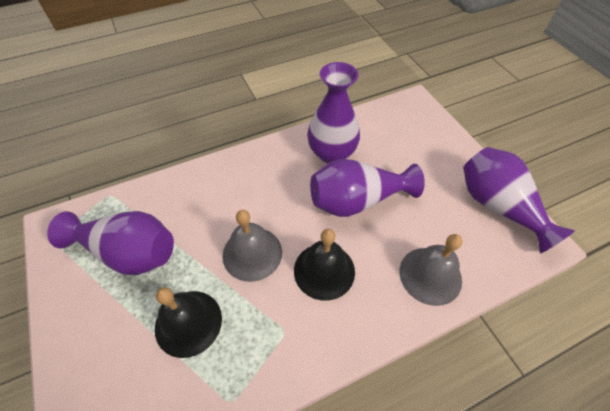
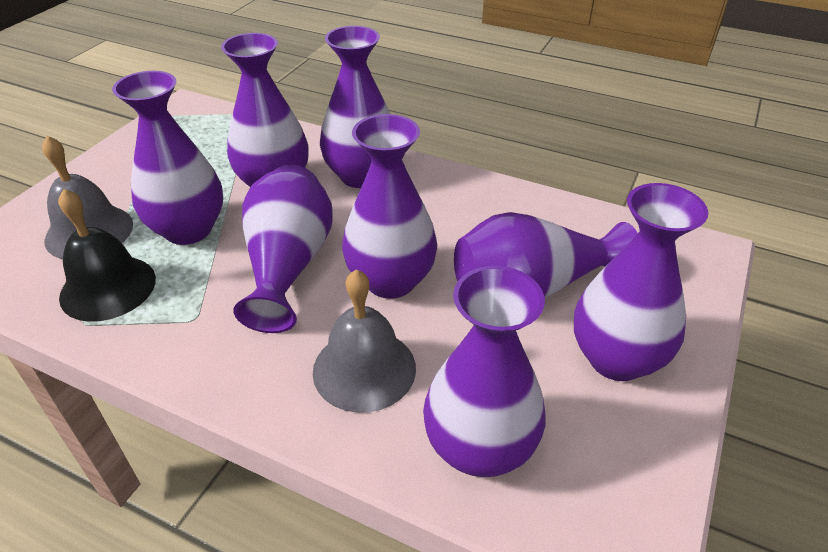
black bell: 2 -> 1
purple vase: 4 -> 8

